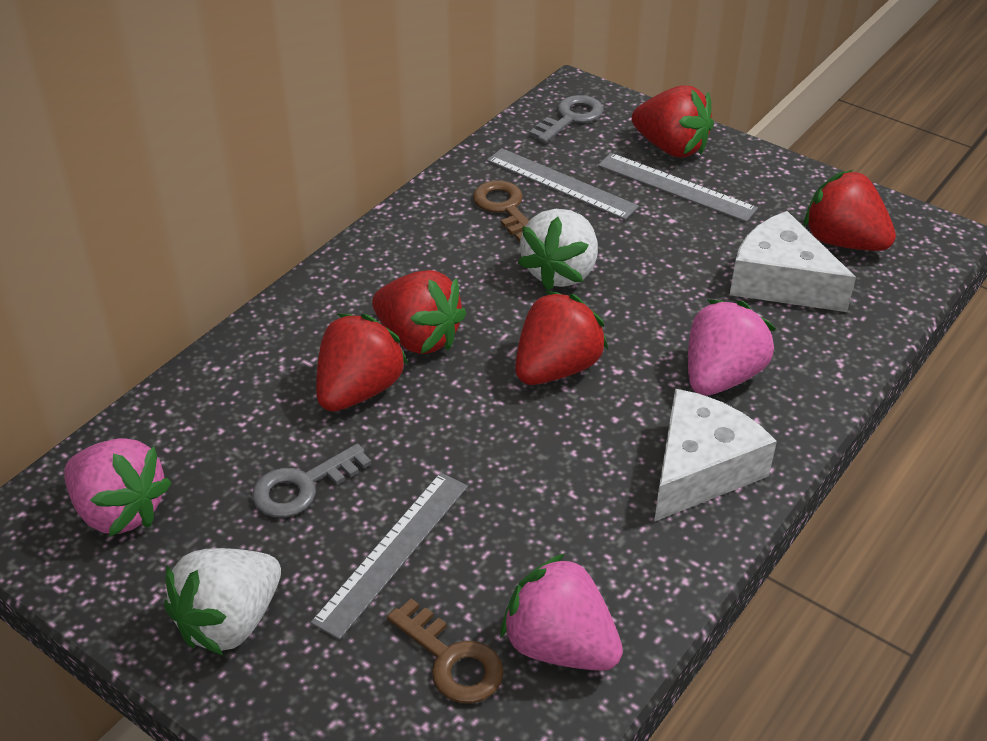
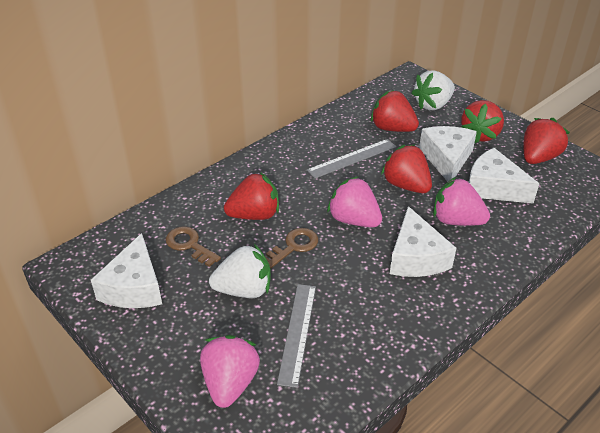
grey key: 2 -> 0
grey ruler: 3 -> 2
white cheese: 2 -> 4

